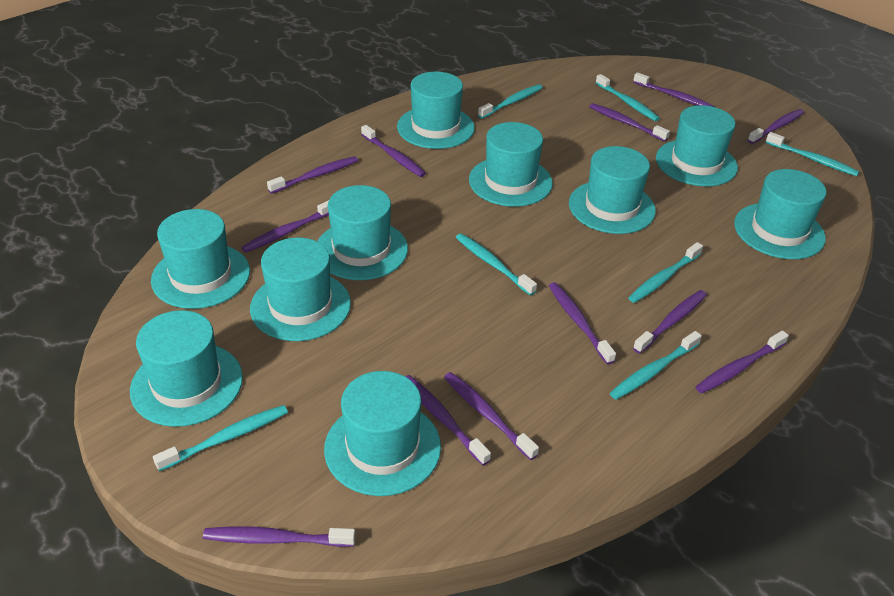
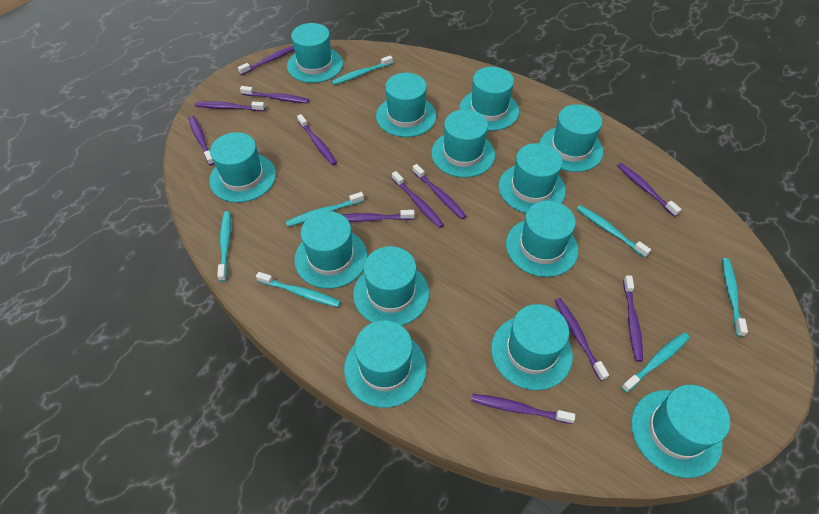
turquoise hat: 10 -> 13

